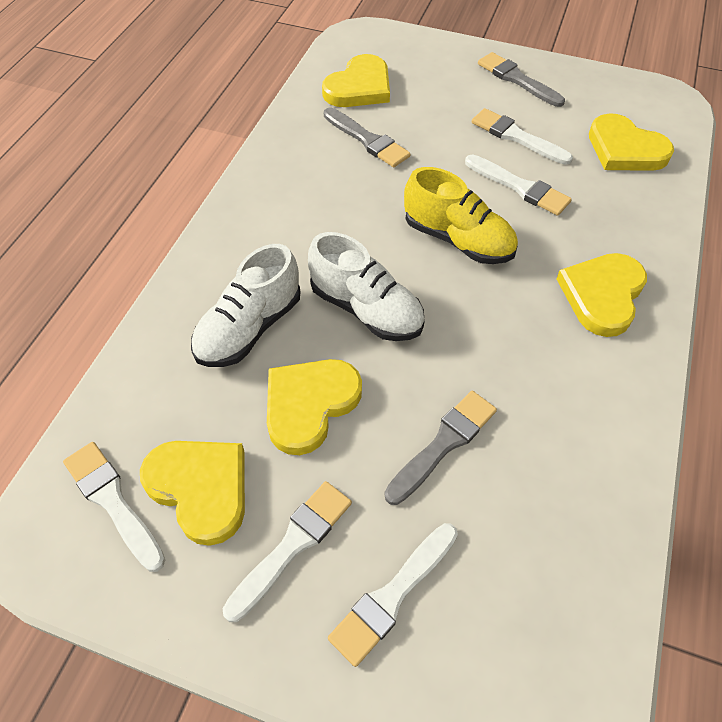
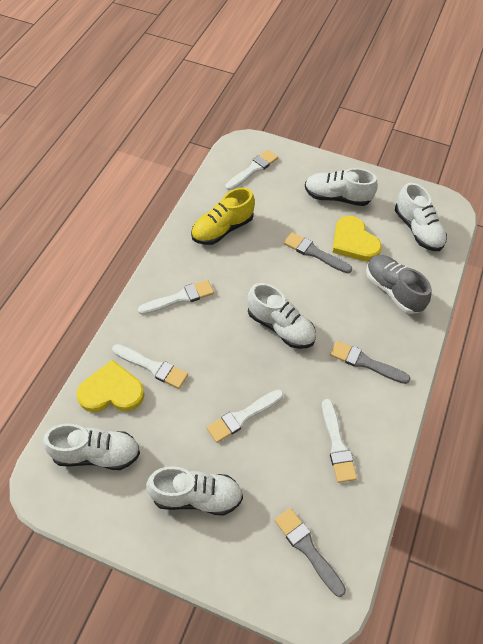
grey shoe: 0 -> 1
white shoe: 2 -> 5
yellow heart: 5 -> 2

